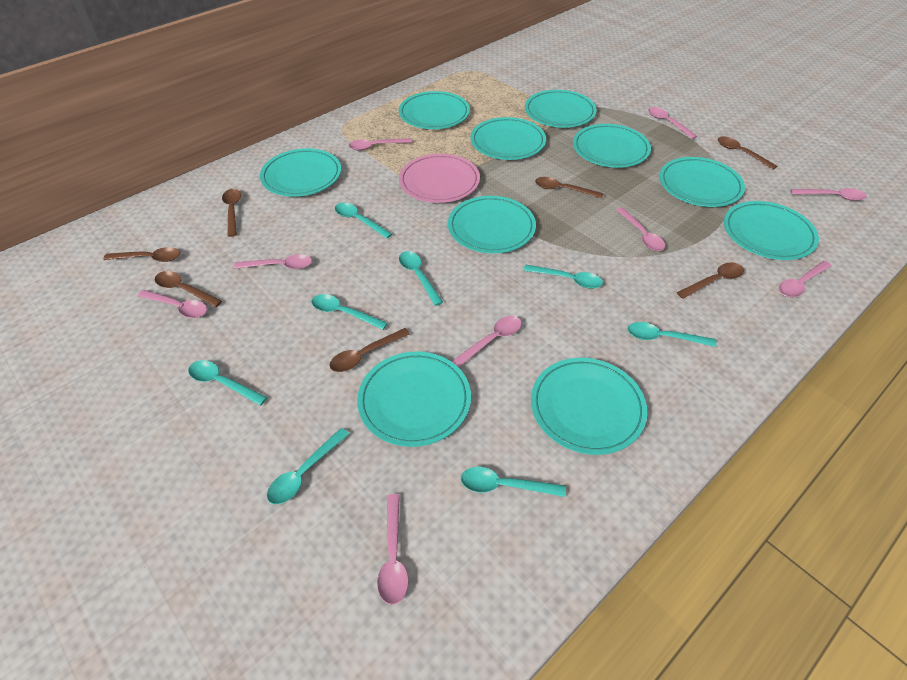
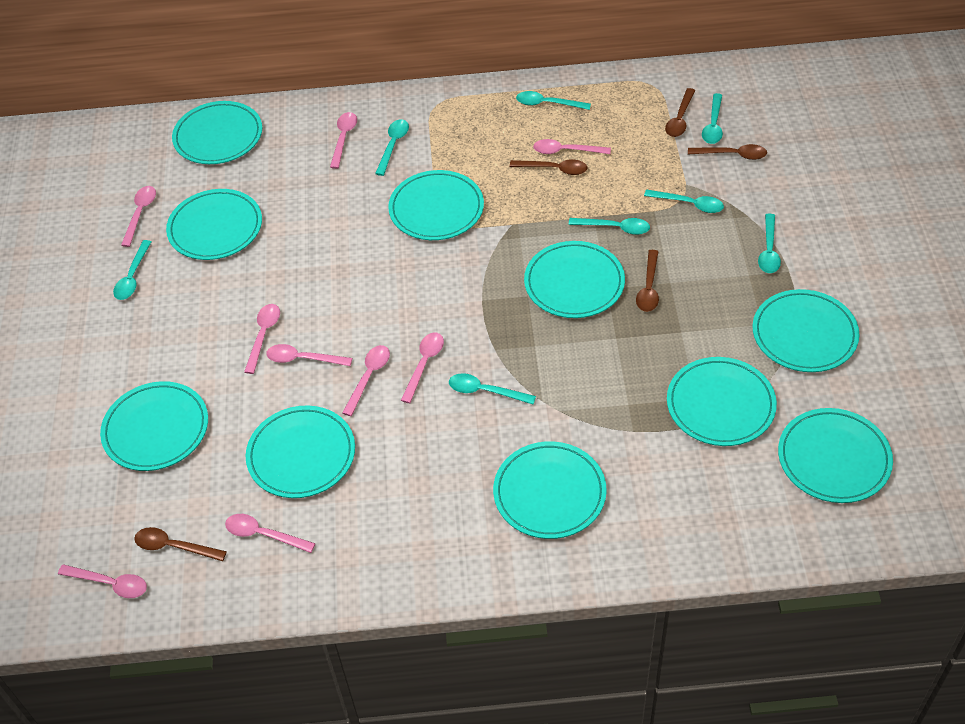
brown spoon: 7 -> 5
pink plate: 1 -> 0

